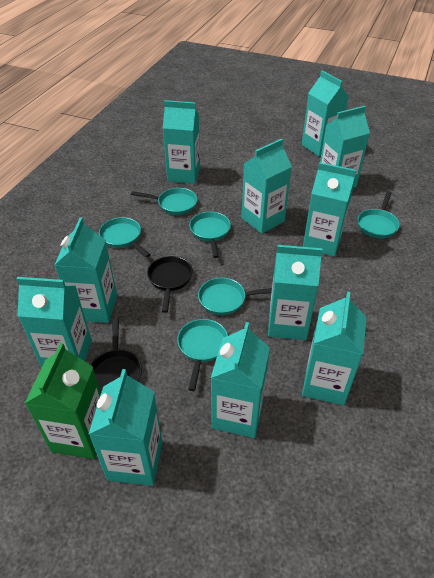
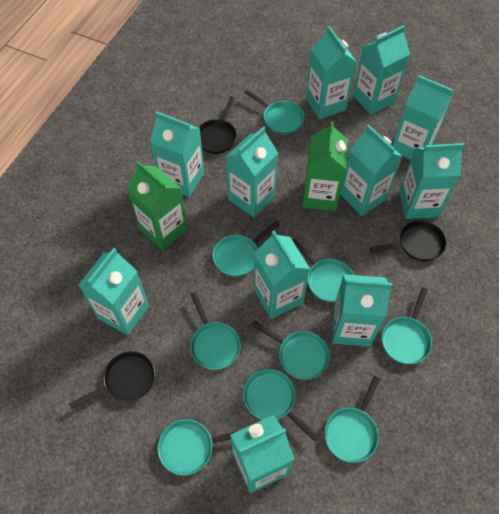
black pan: 2 -> 3
green carton: 1 -> 2
turquoise pan: 6 -> 9

